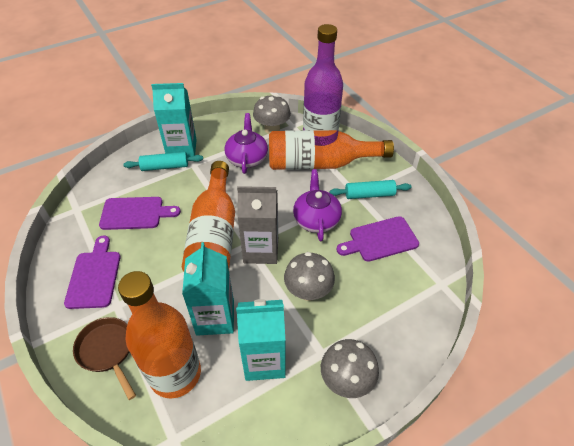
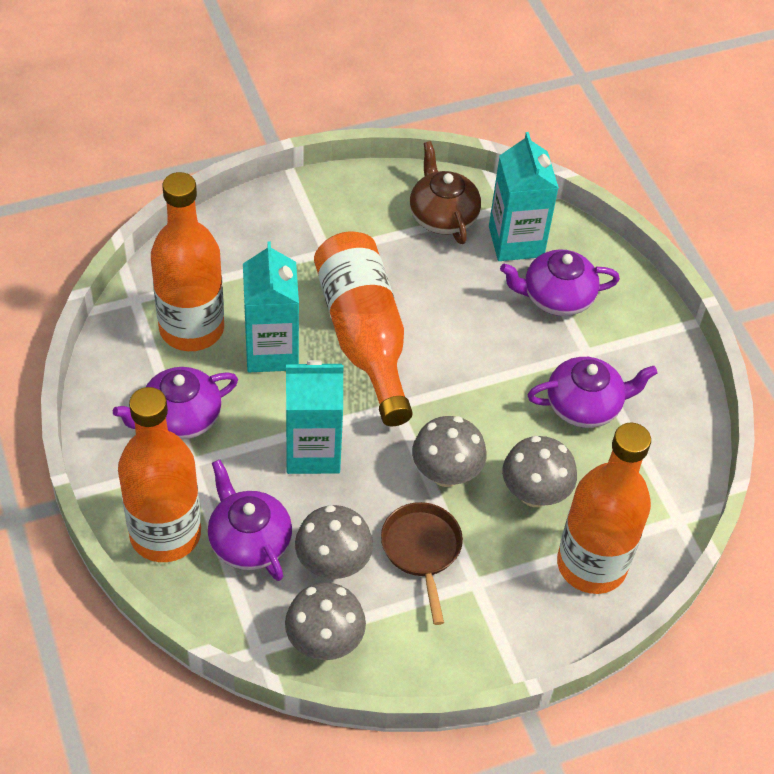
brown teapot: 0 -> 1
grey carton: 1 -> 0
grey mushroom: 3 -> 4
orange bottle: 3 -> 4
purple bottle: 1 -> 0
purple cutting board: 3 -> 0
purple teapot: 2 -> 4
turquoise rolling pin: 2 -> 0

